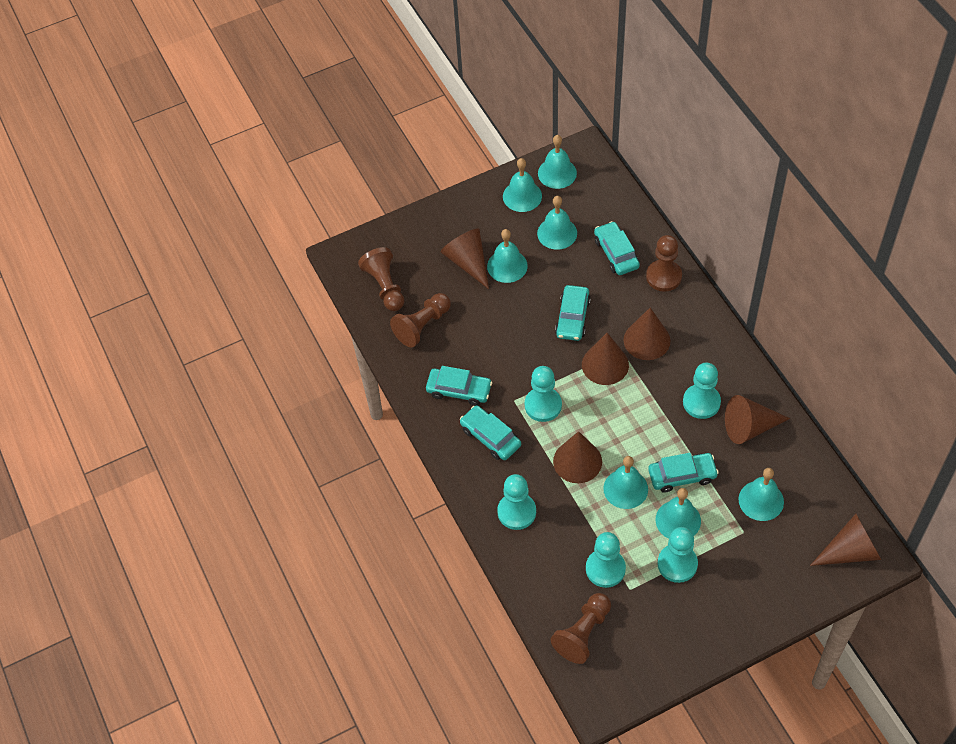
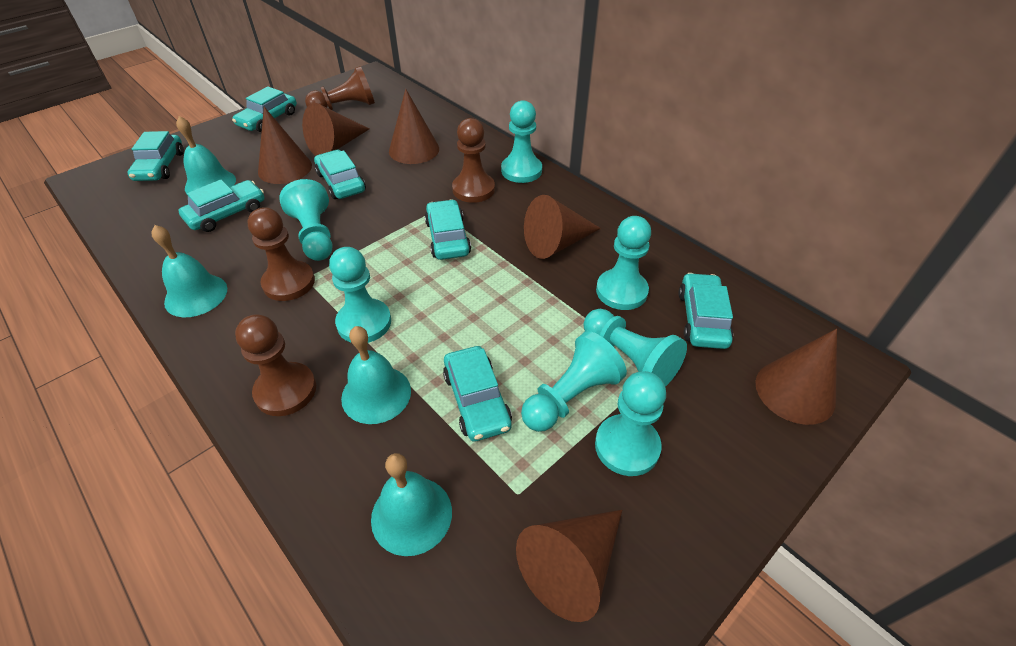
turquoise bell: 7 -> 4
turquoise car: 5 -> 7
turquoise pawn: 5 -> 7

